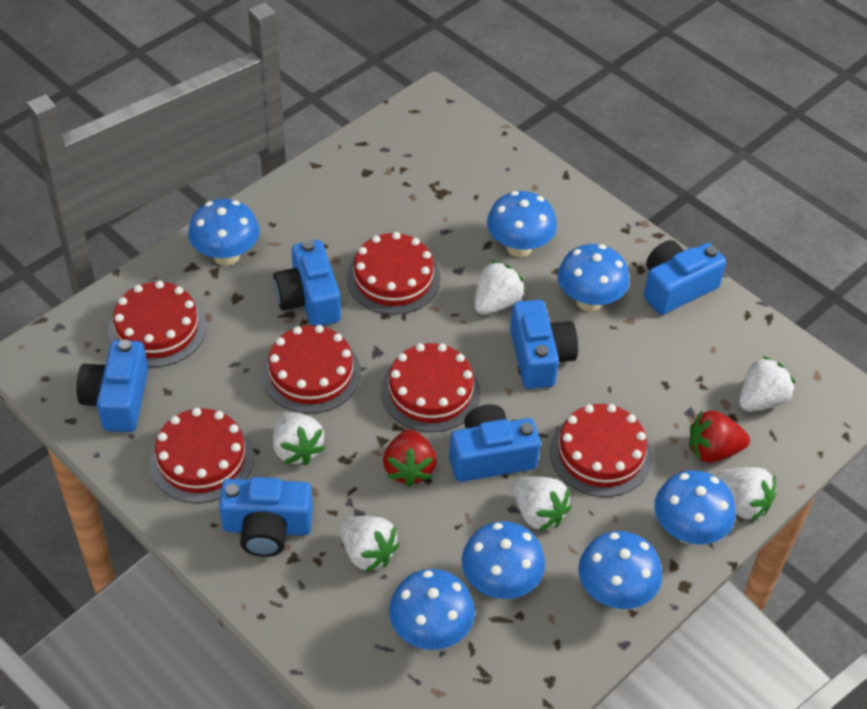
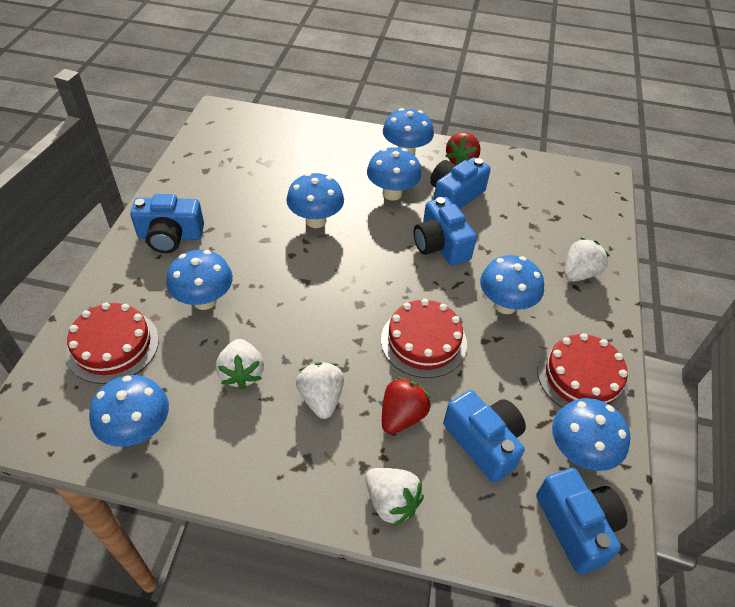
blue camera: 6 -> 5
red cake: 6 -> 3
white strawberry: 6 -> 4

